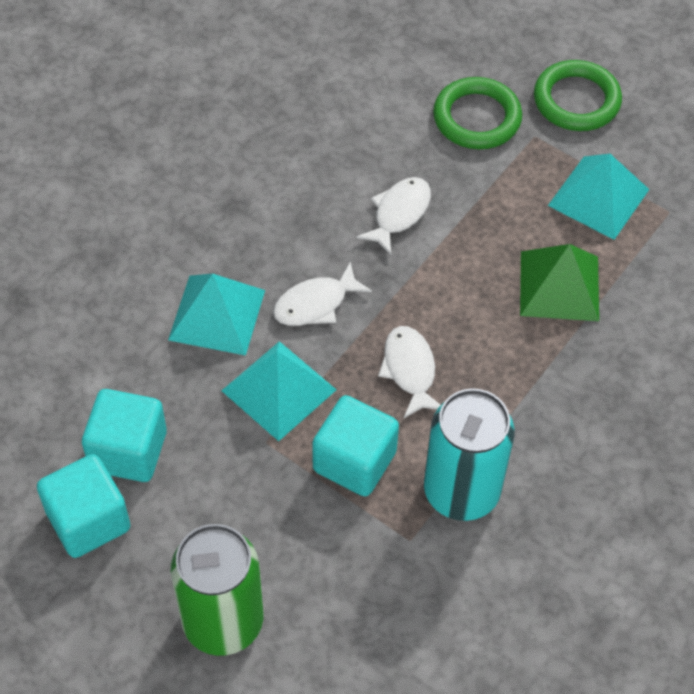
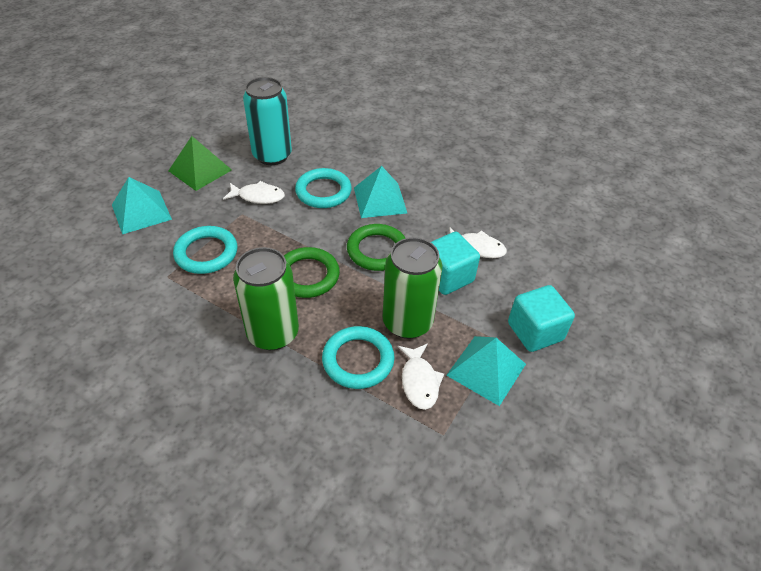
green can: 1 -> 2
turquoise cube: 3 -> 2
turquoise ring: 0 -> 3

